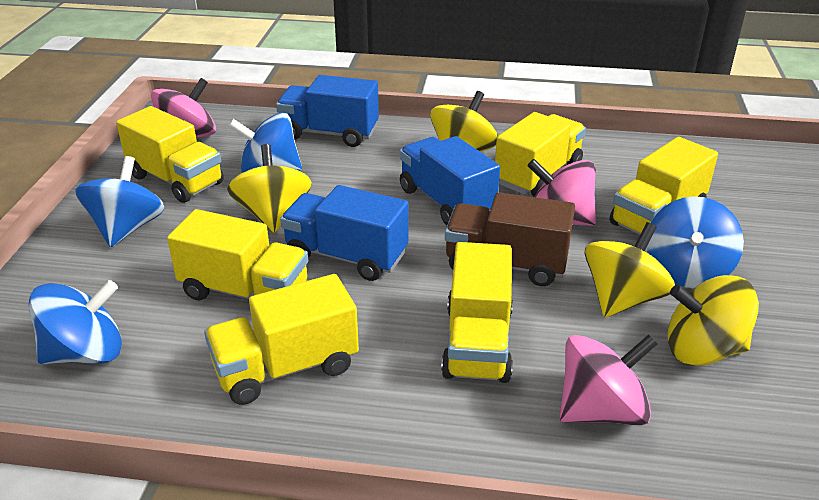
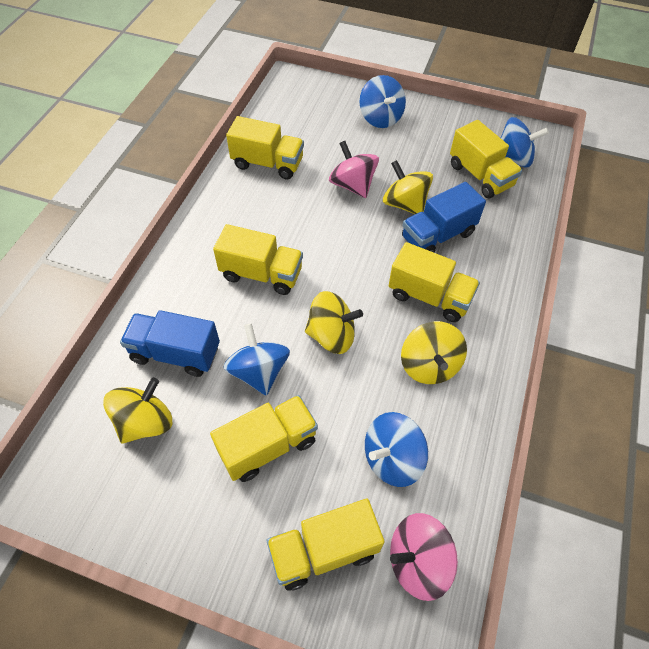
blue truck: 3 -> 2
brown truck: 1 -> 0
pink spinning top: 3 -> 2

